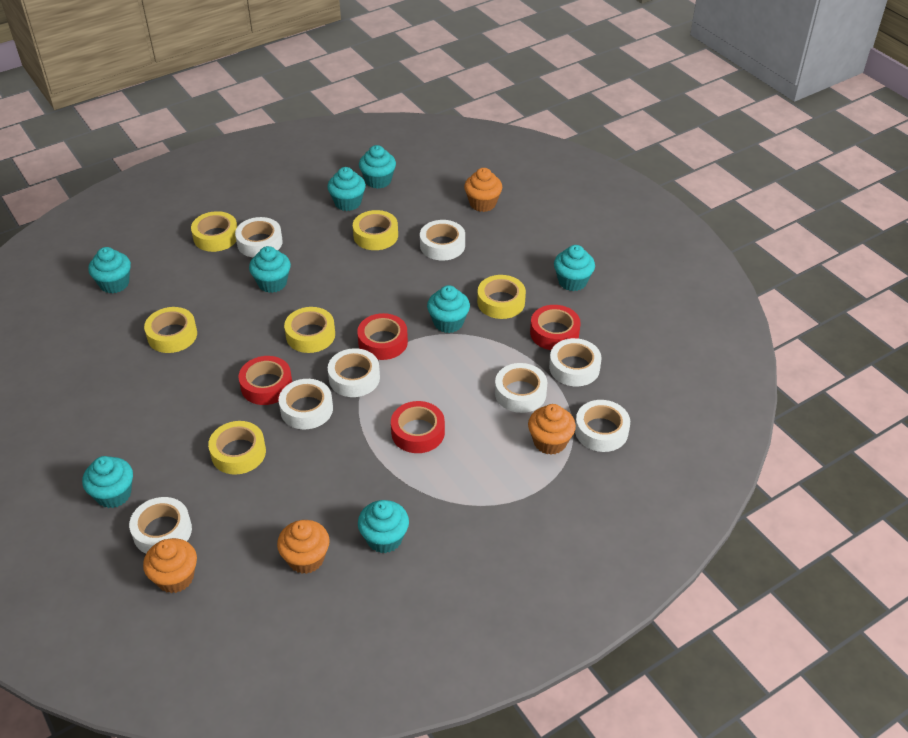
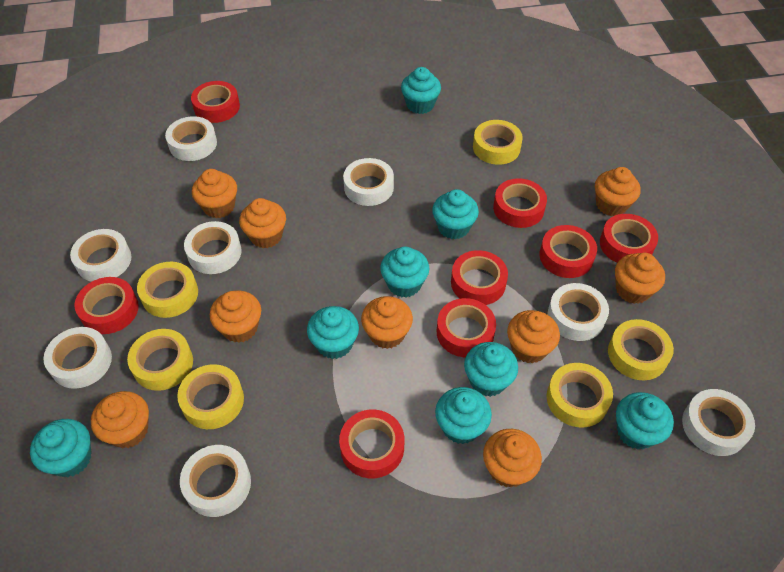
orange cupcake: 4 -> 9
red tape: 4 -> 8

